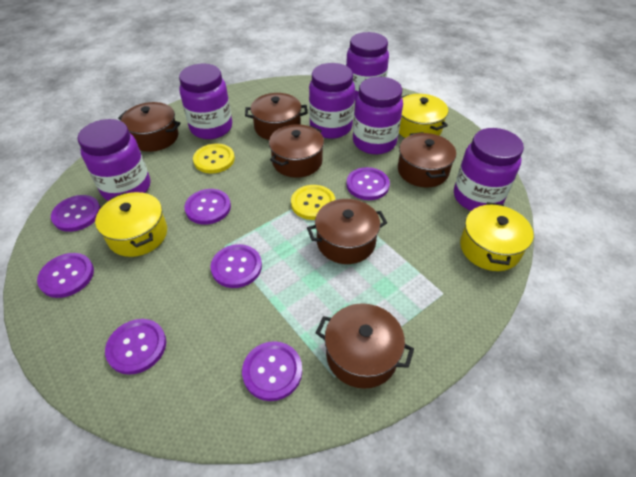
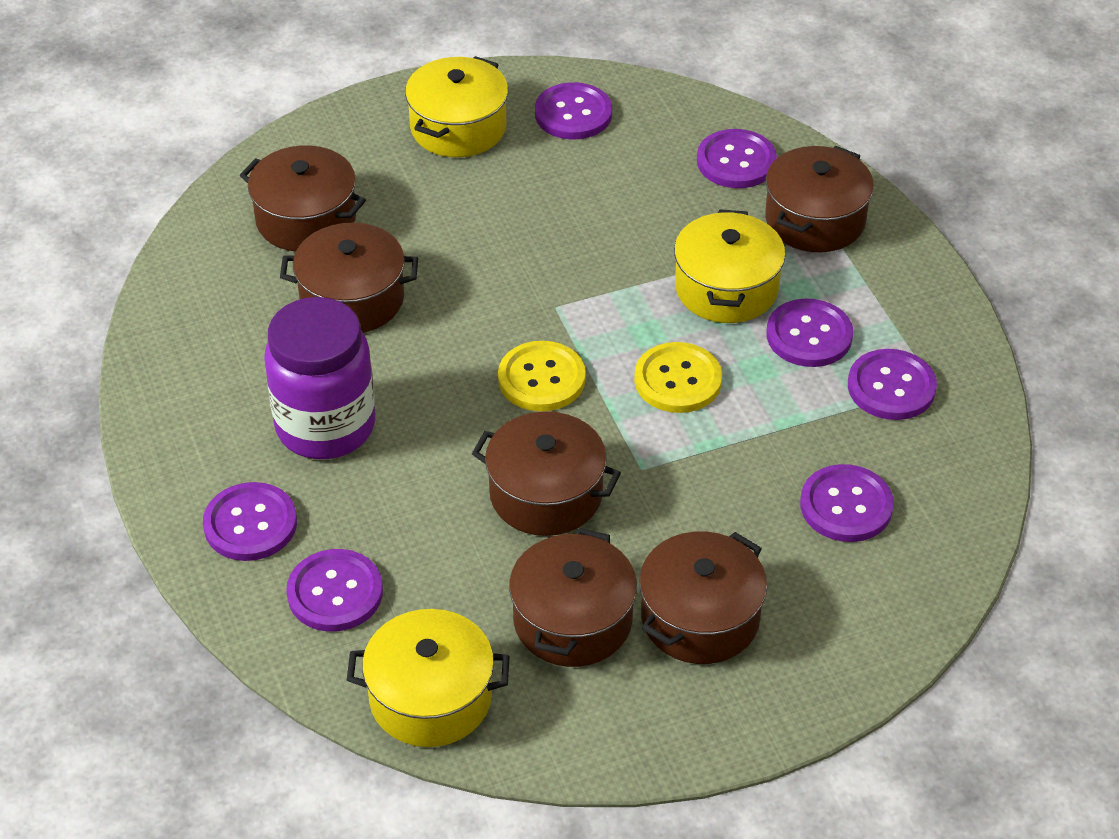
purple jar: 6 -> 1

